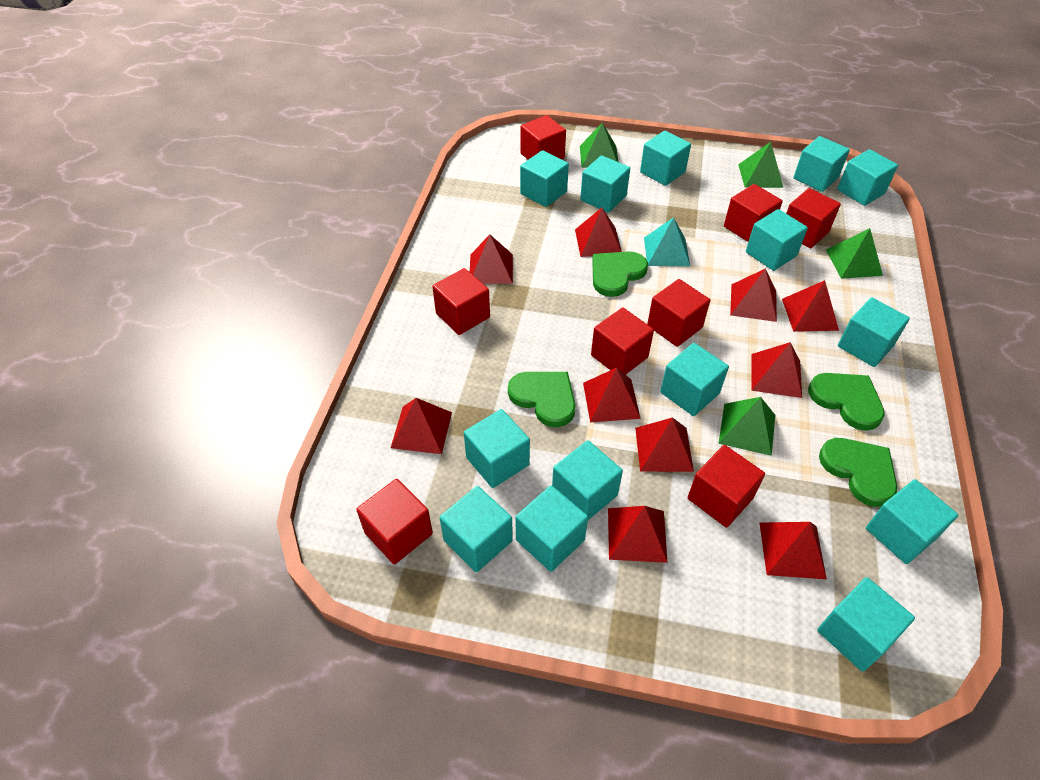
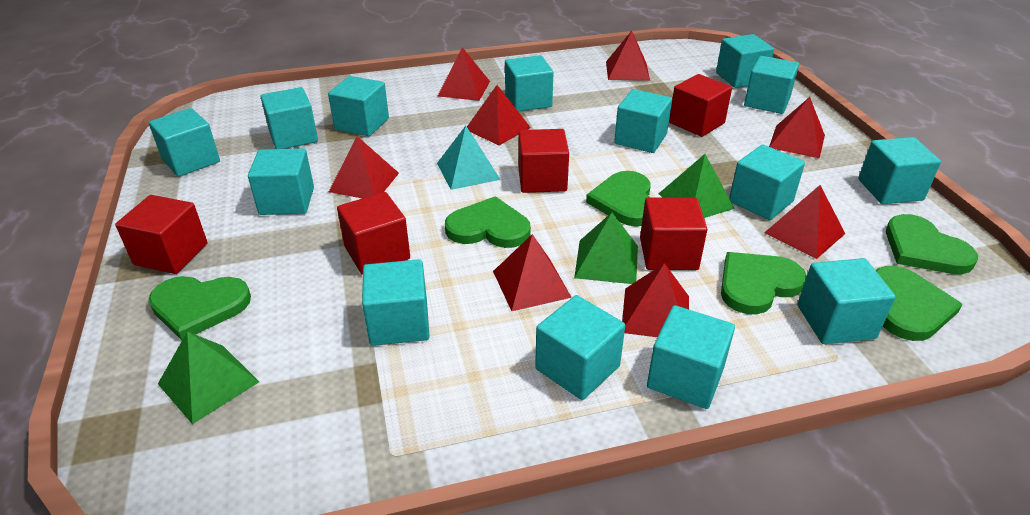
green heart: 4 -> 6
green pyramid: 4 -> 3
red cube: 8 -> 5
red pyramid: 10 -> 8

